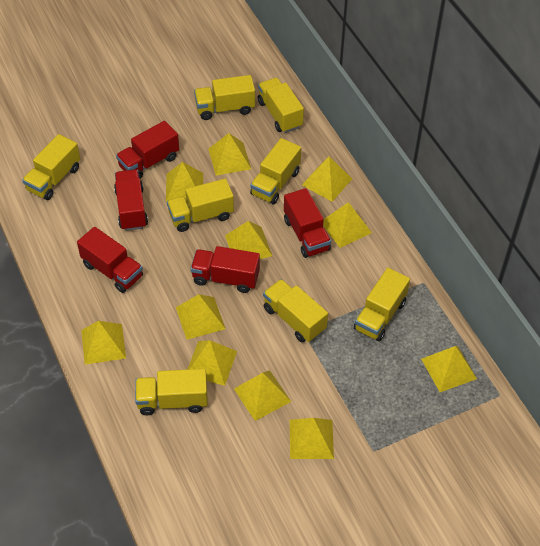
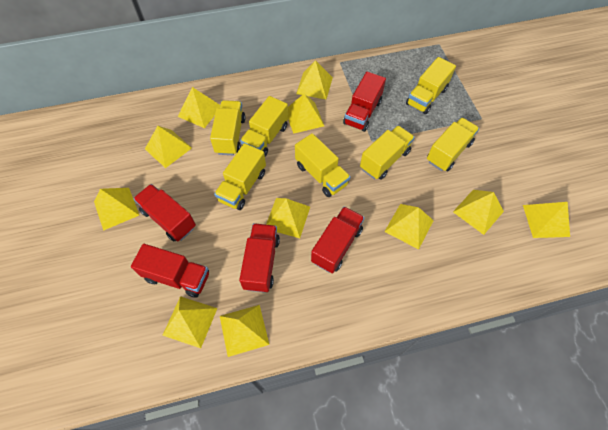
yellow truck: 8 -> 7

